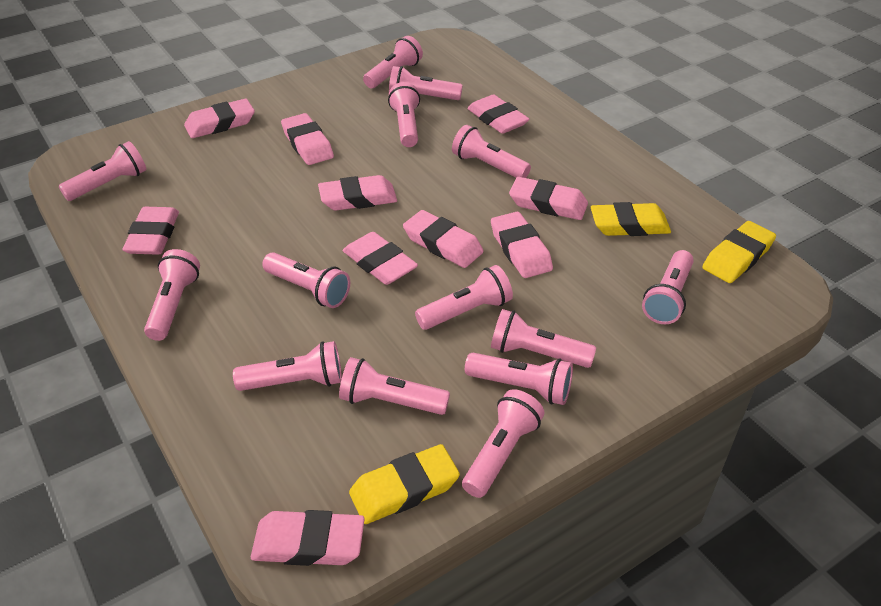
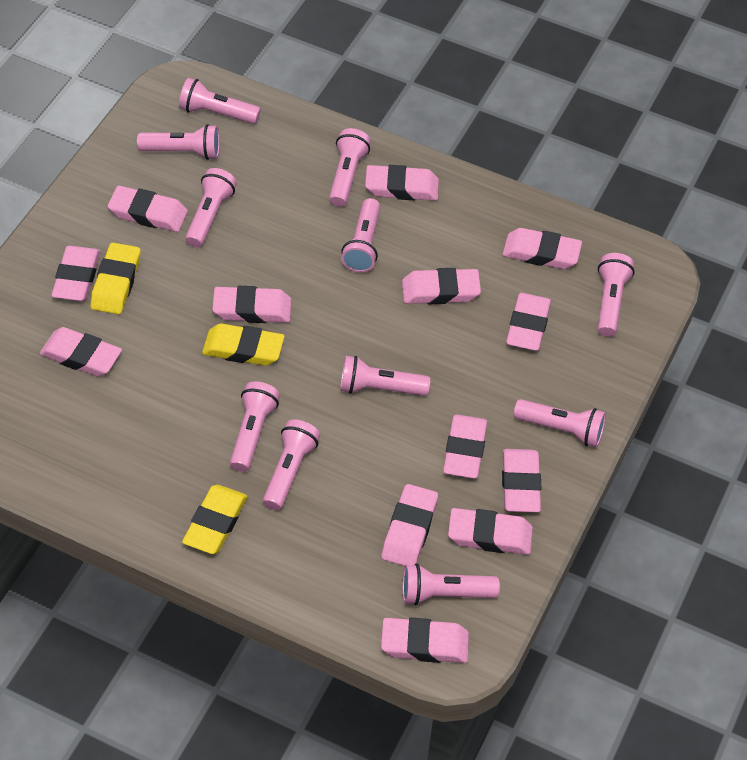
pink eraser: 10 -> 13
pink flashlight: 14 -> 11

